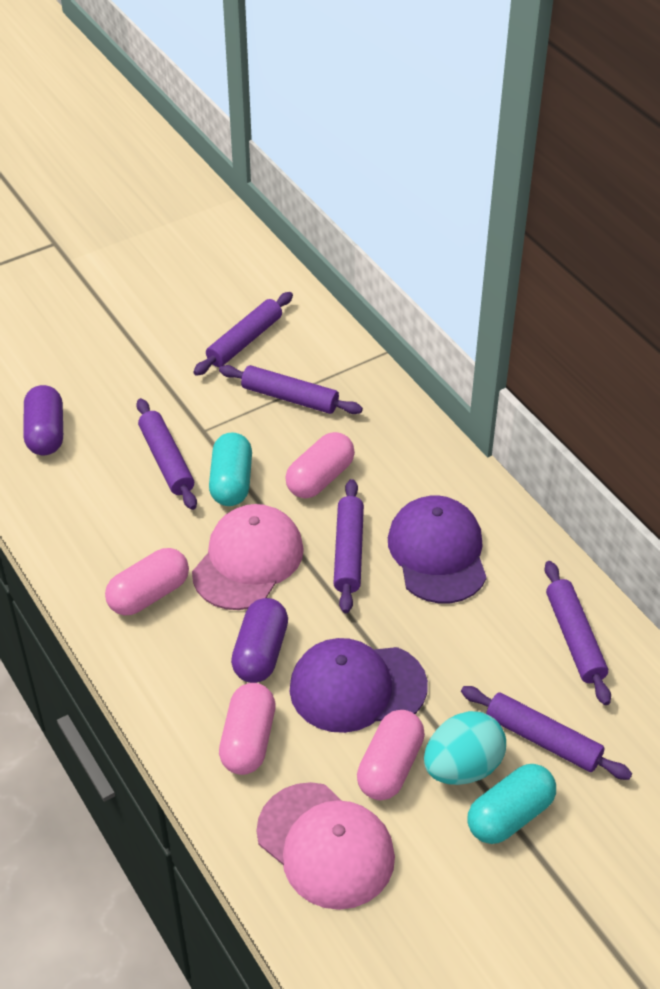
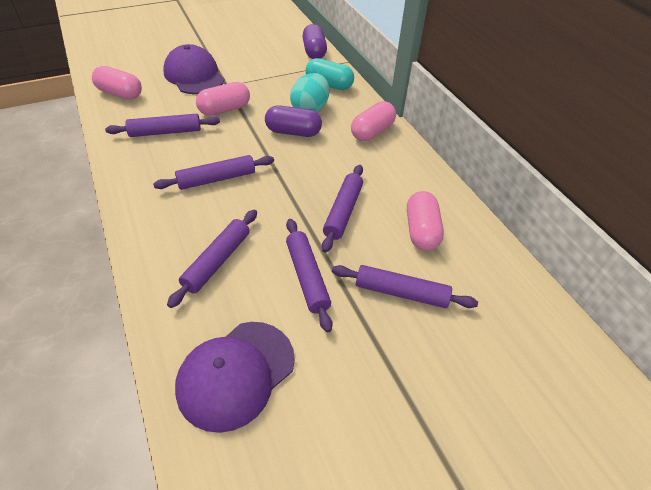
pink cap: 2 -> 0
turquoise capsule: 2 -> 1

